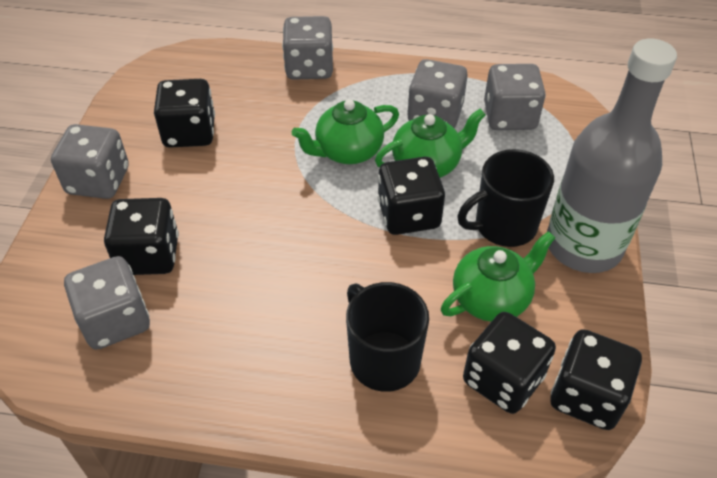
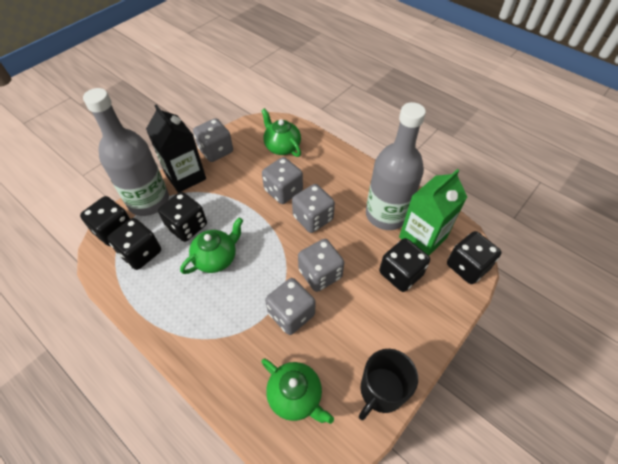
black carton: 0 -> 1
black mug: 2 -> 1
green carton: 0 -> 1
grey bottle: 1 -> 2

